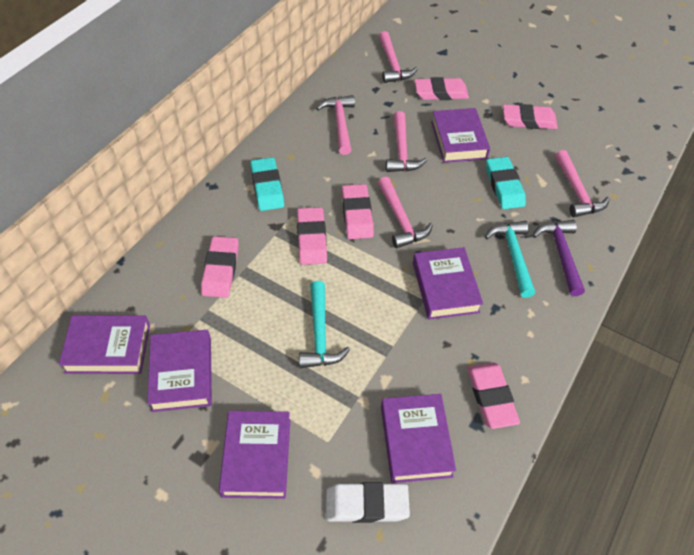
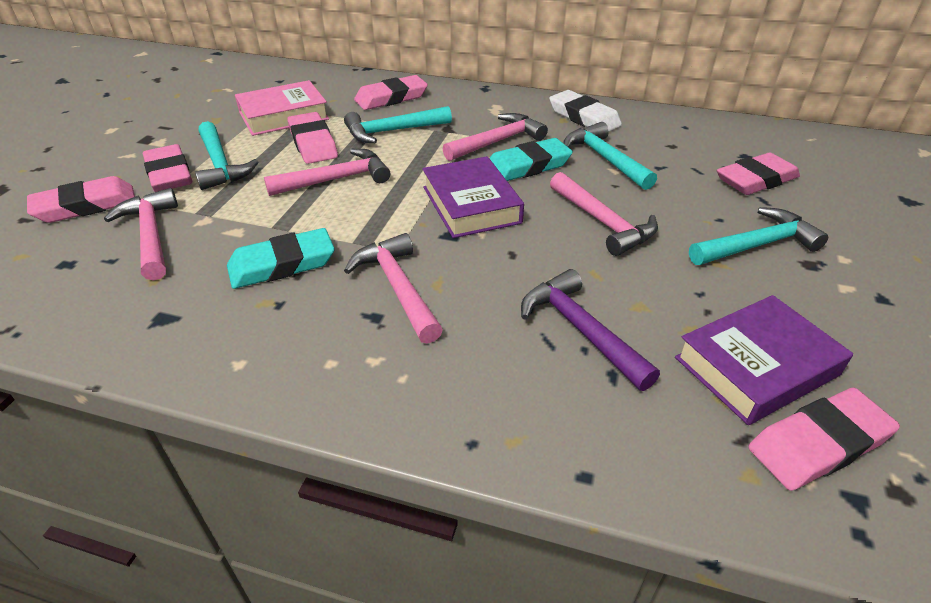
pink book: 0 -> 1
purple book: 6 -> 2
turquoise hammer: 2 -> 4

